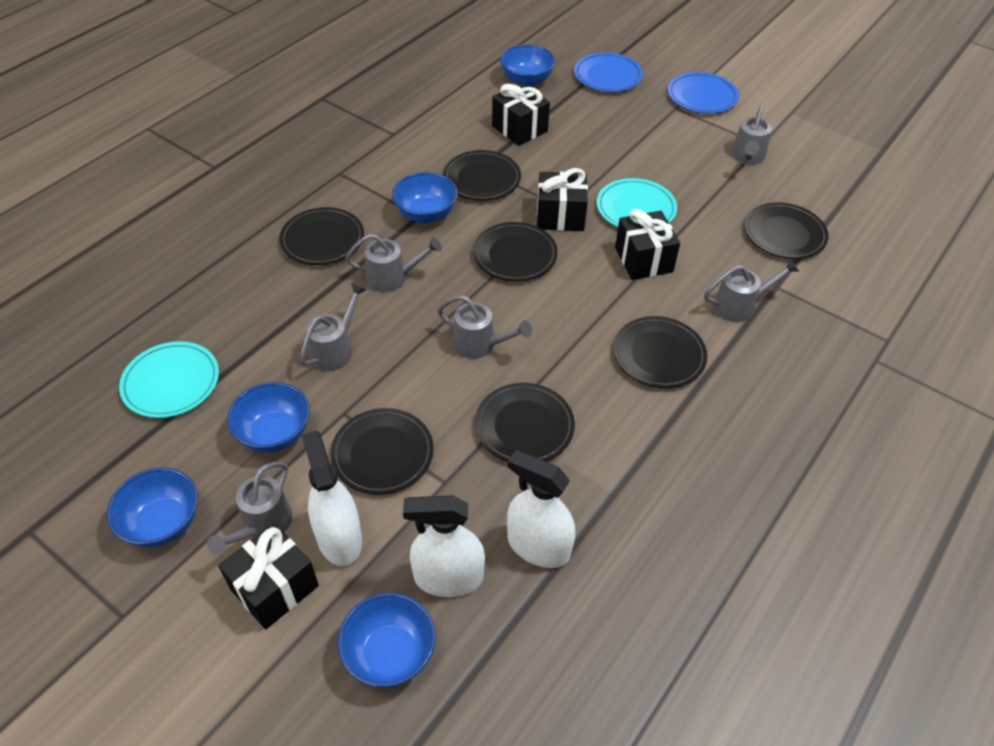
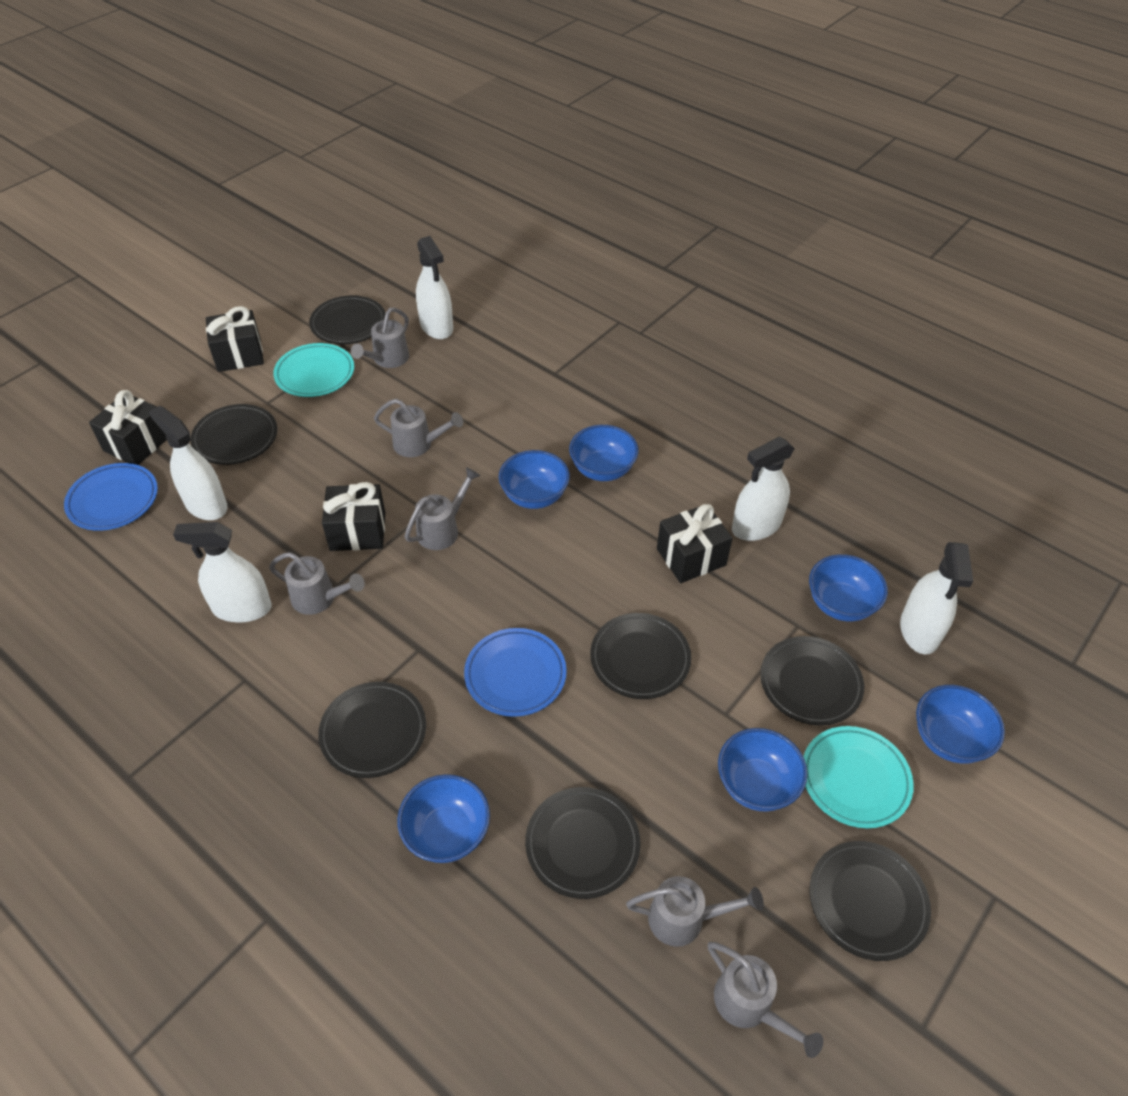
blue bowl: 5 -> 6
white spray bottle: 3 -> 5

